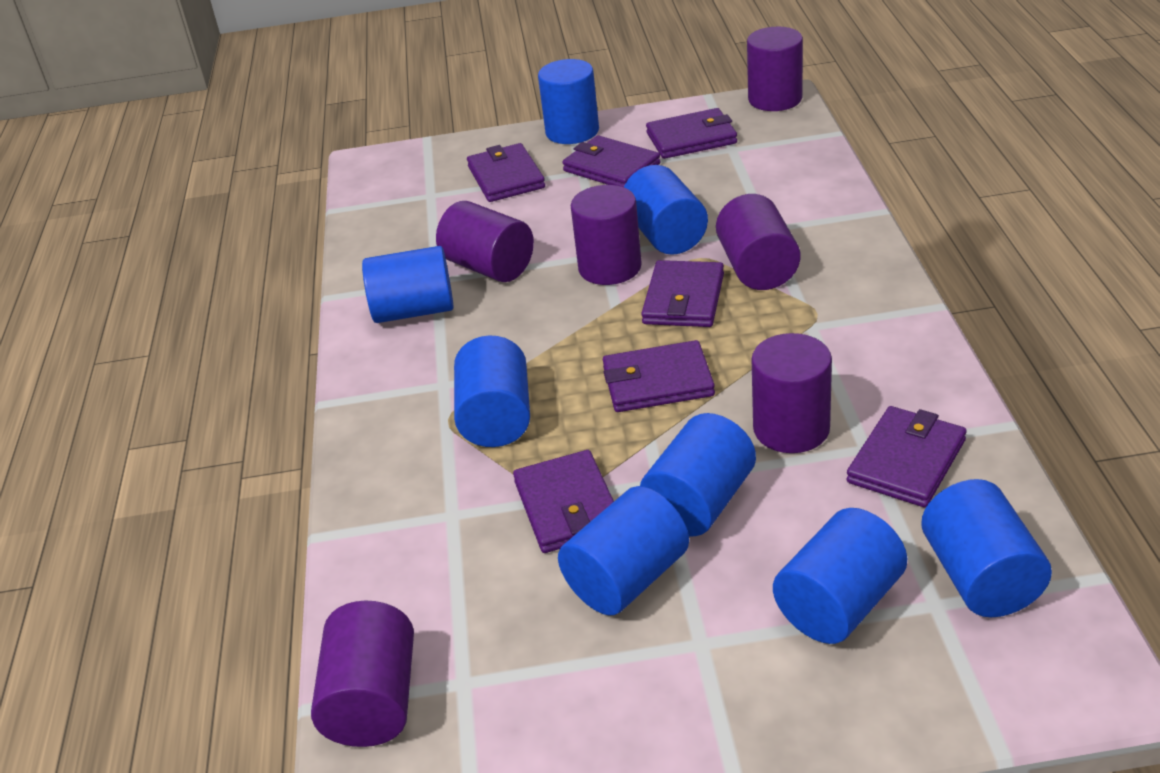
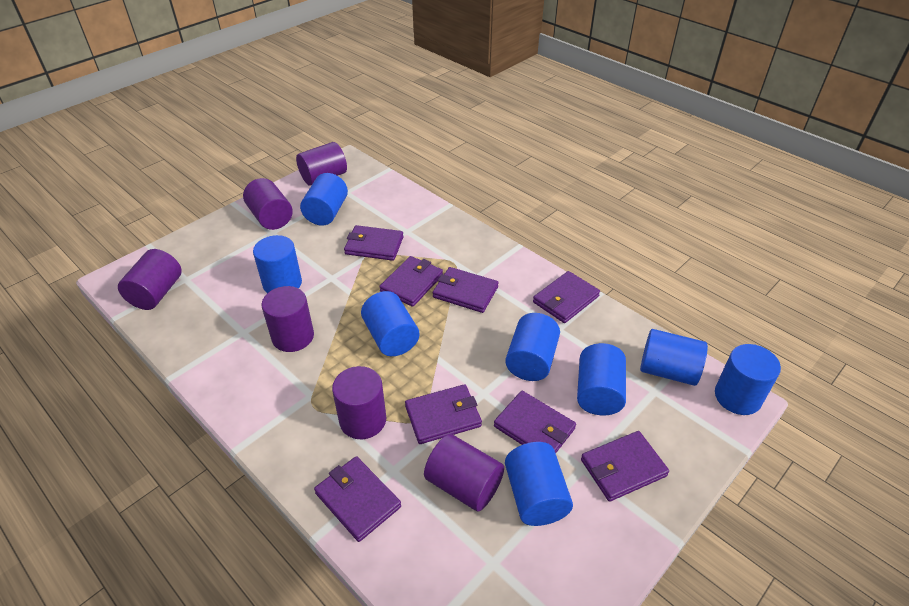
purple wallet: 7 -> 8

